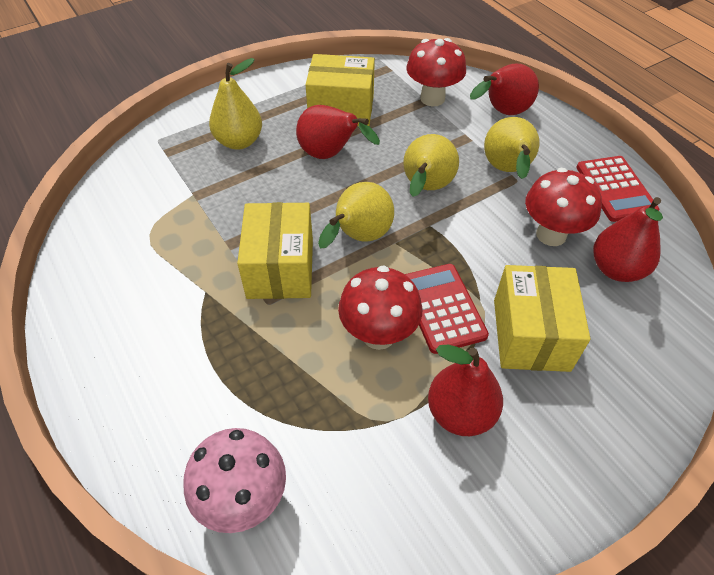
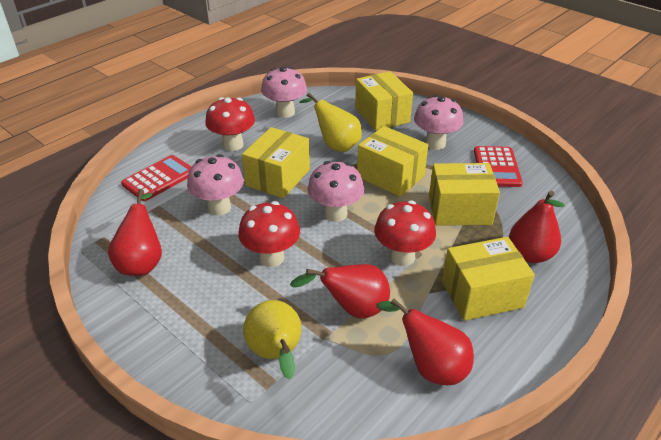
pink mushroom: 1 -> 4
yellow box: 3 -> 5
yellow pear: 4 -> 2

